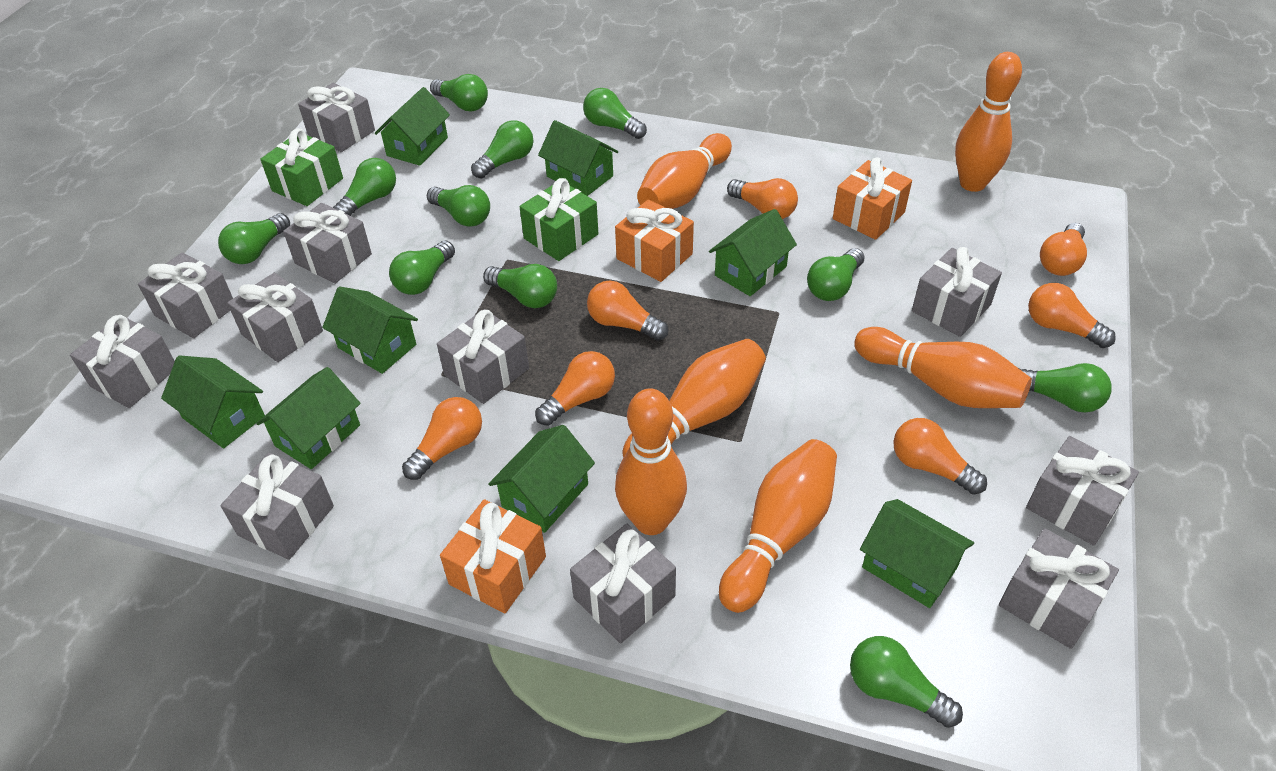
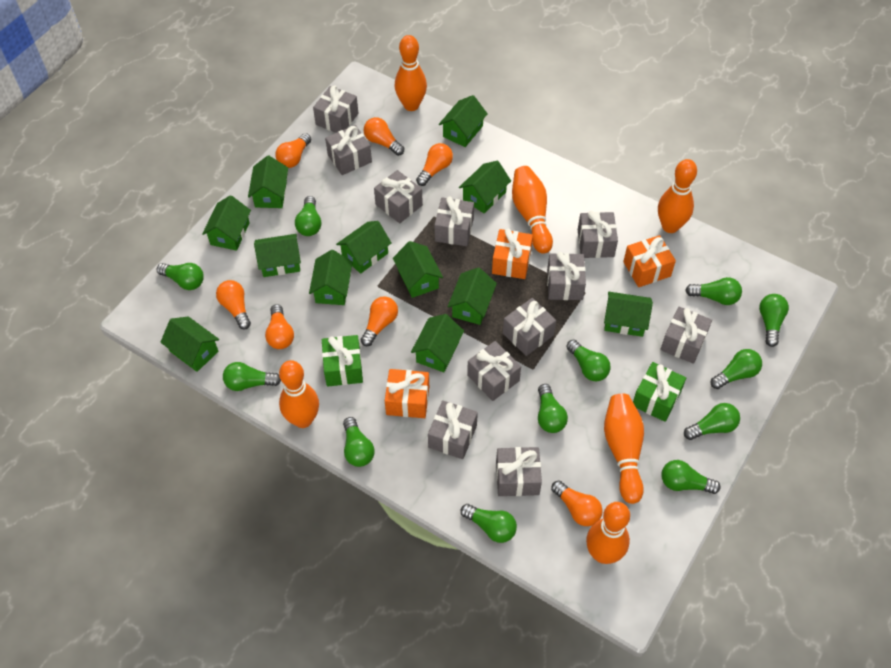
green house: 8 -> 12
green light bulb: 11 -> 12

